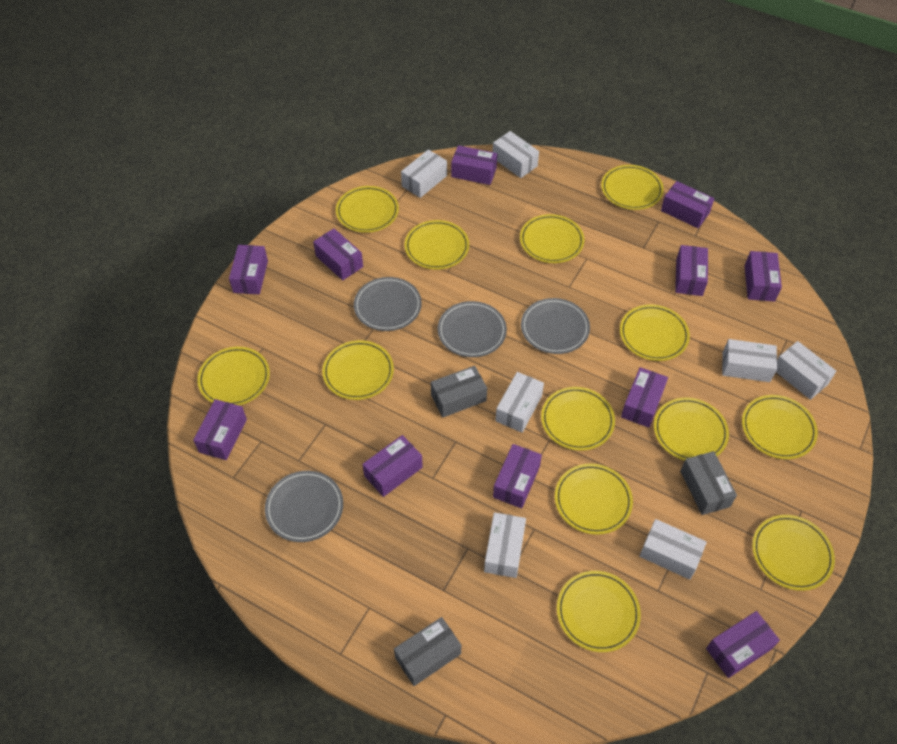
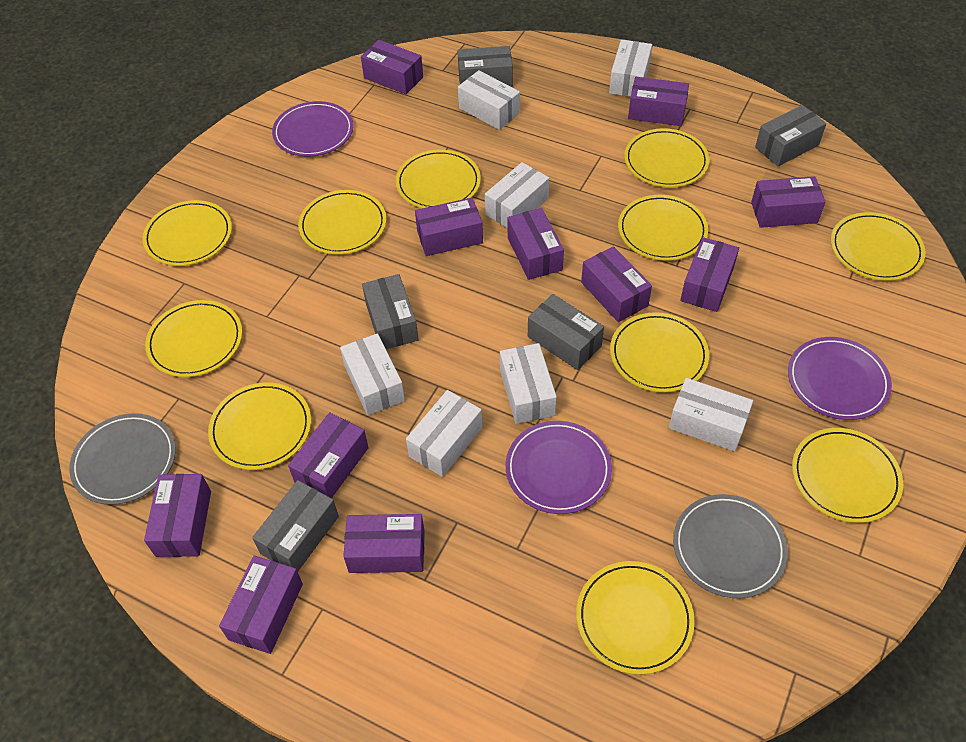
grey box: 3 -> 5
grey plate: 4 -> 2
purple plate: 0 -> 3
yellow plate: 13 -> 11

